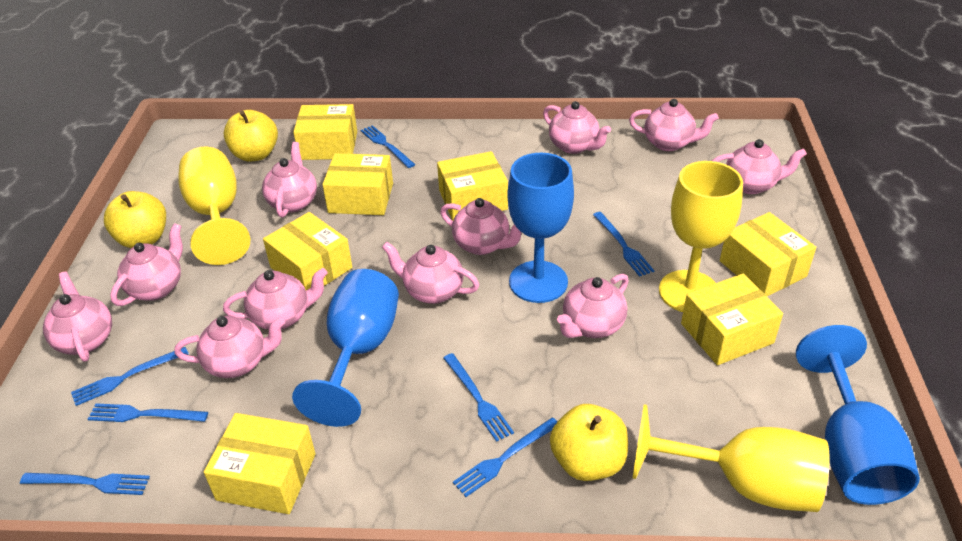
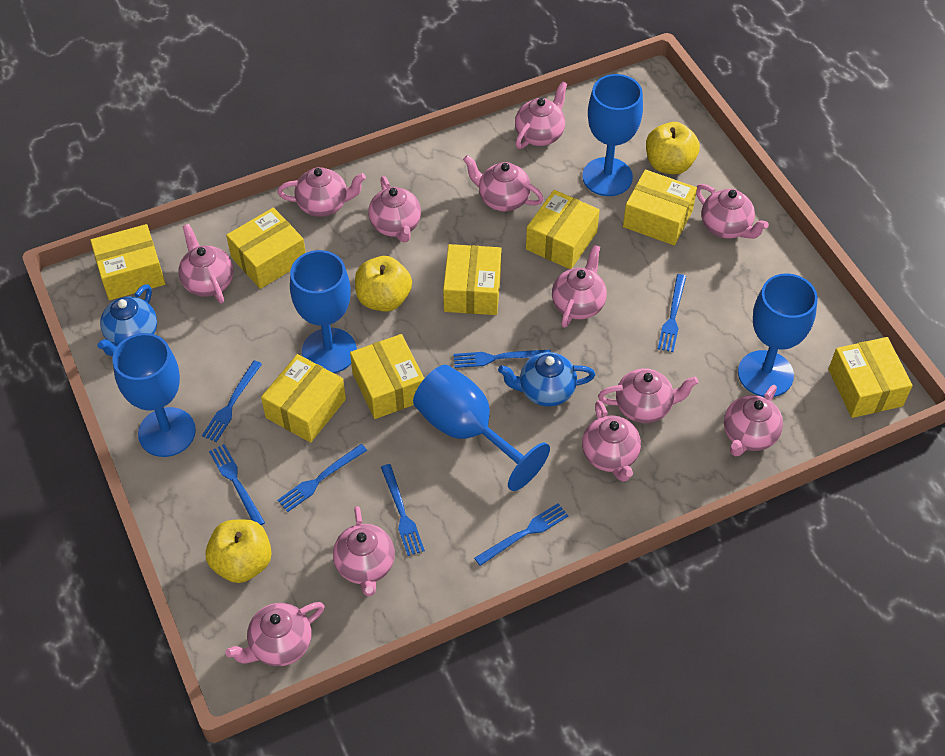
blue goblet: 3 -> 5
blue teapot: 0 -> 2
pink teapot: 11 -> 12
yellow box: 7 -> 8
yellow goblet: 3 -> 0

